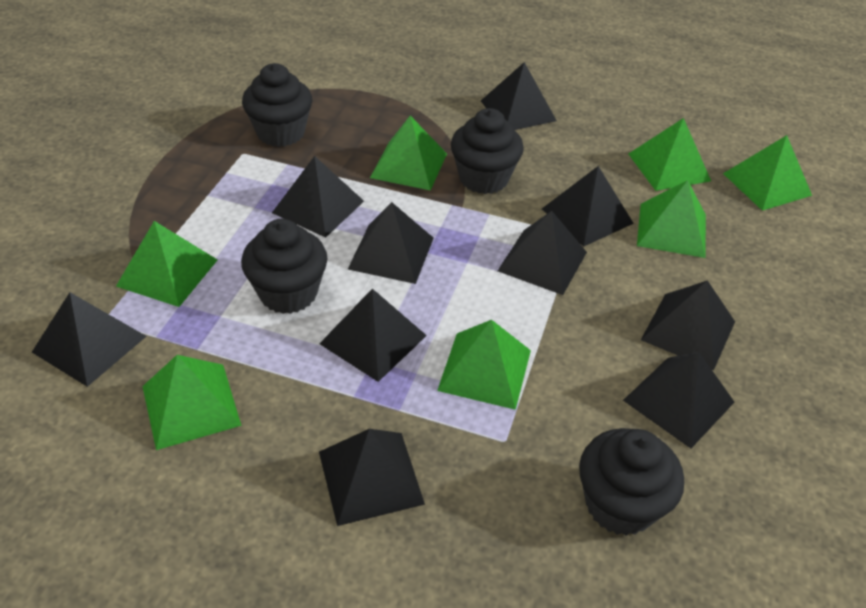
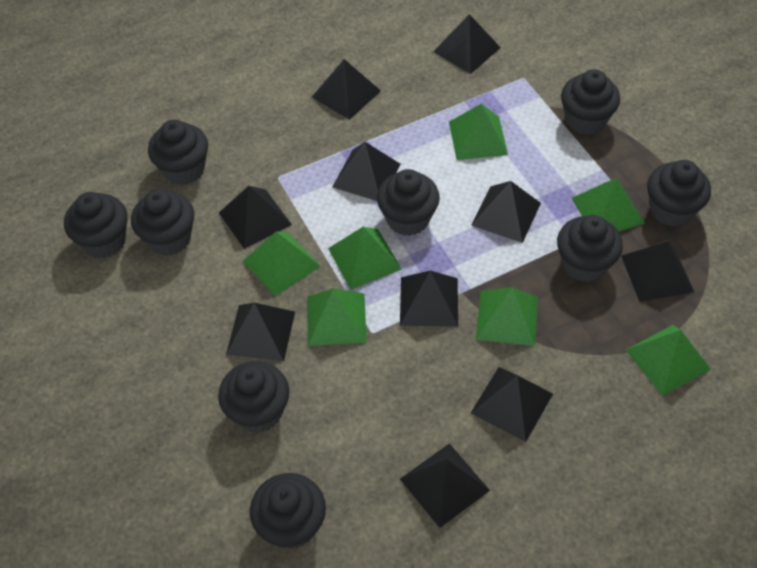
black cupcake: 4 -> 9

